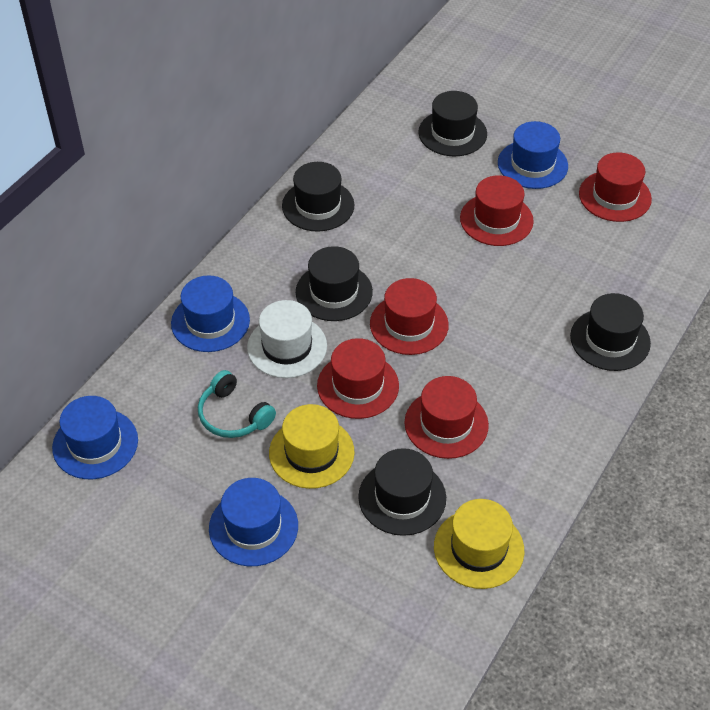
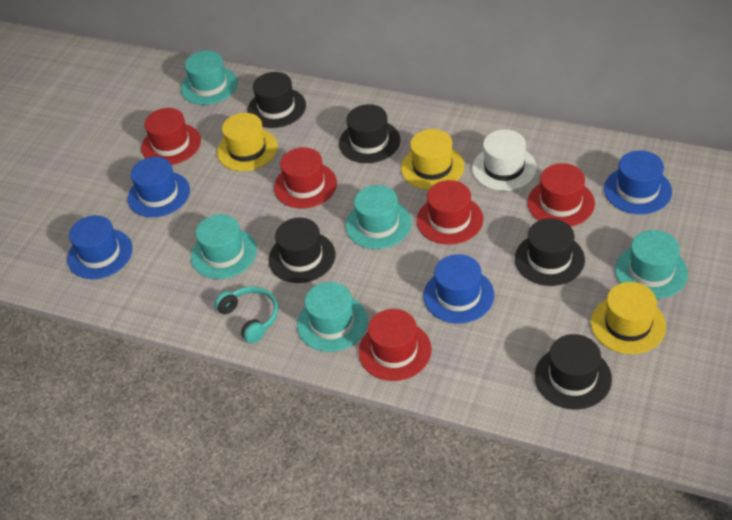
turquoise hat: 0 -> 5
yellow hat: 2 -> 3

